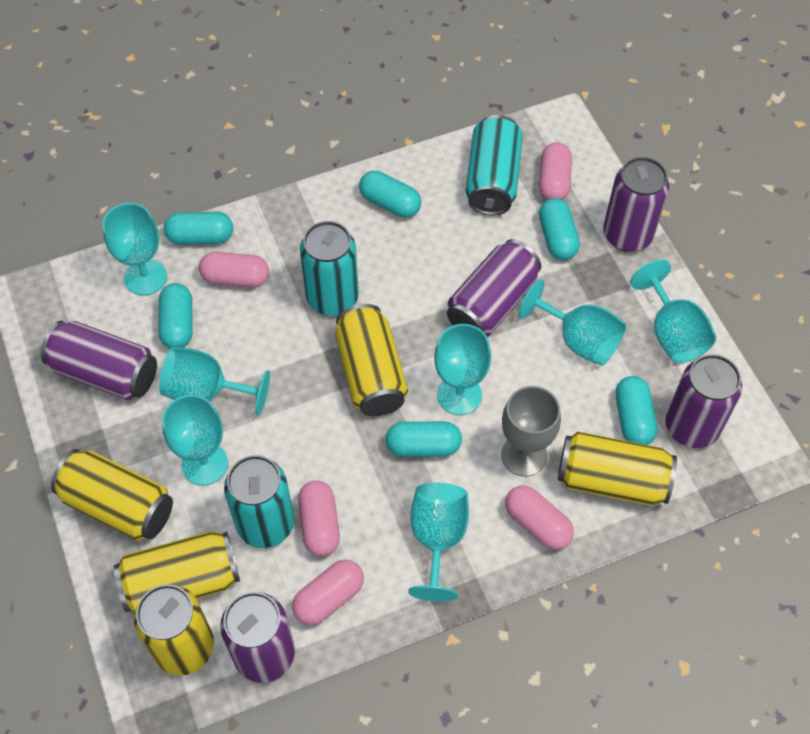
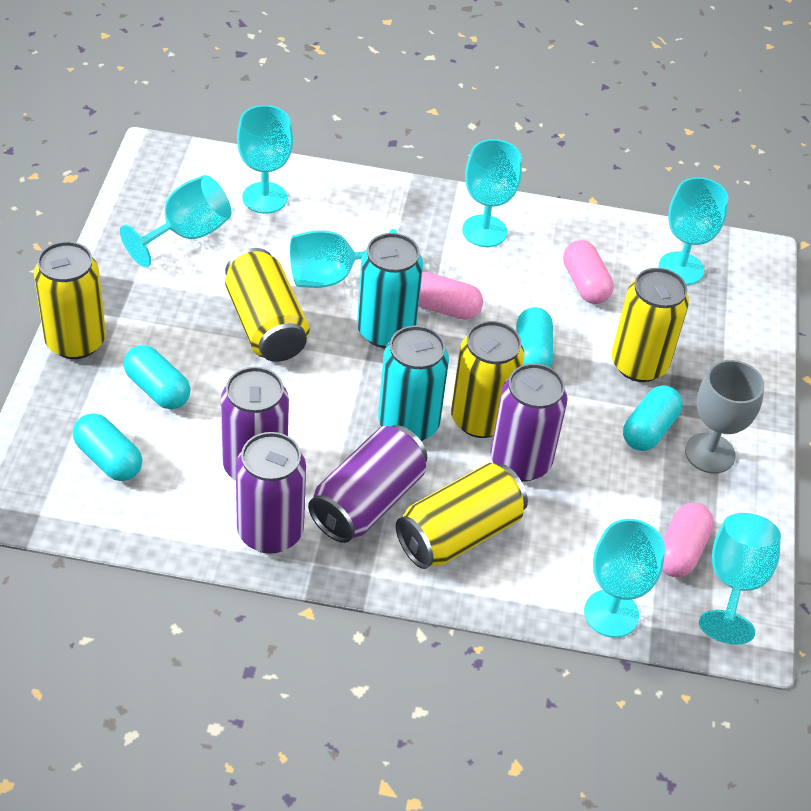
pink capsule: 5 -> 3
purple can: 5 -> 4
turquoise can: 3 -> 2
turquoise capsule: 6 -> 4

